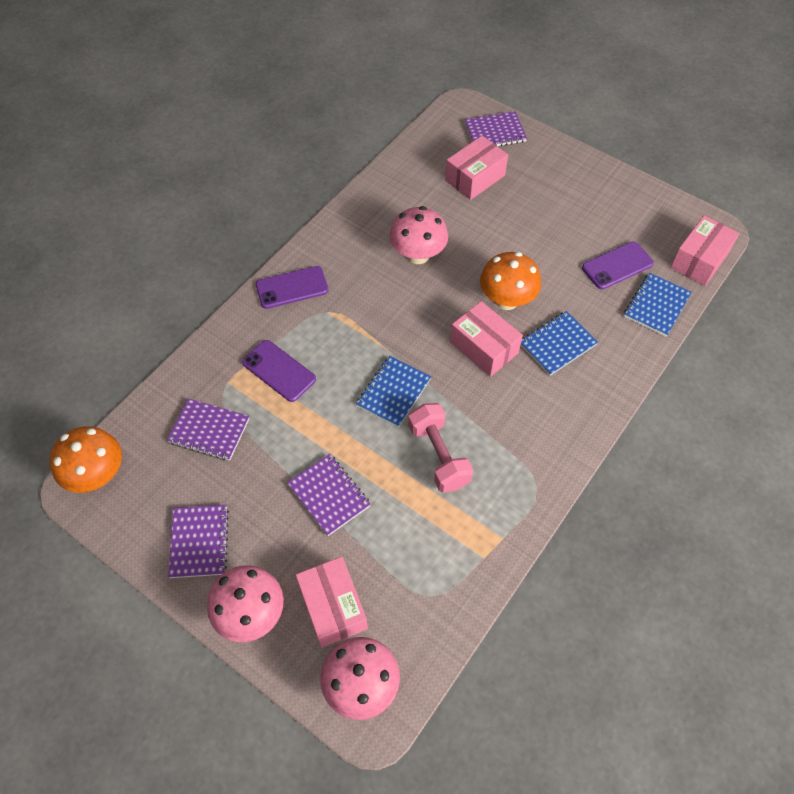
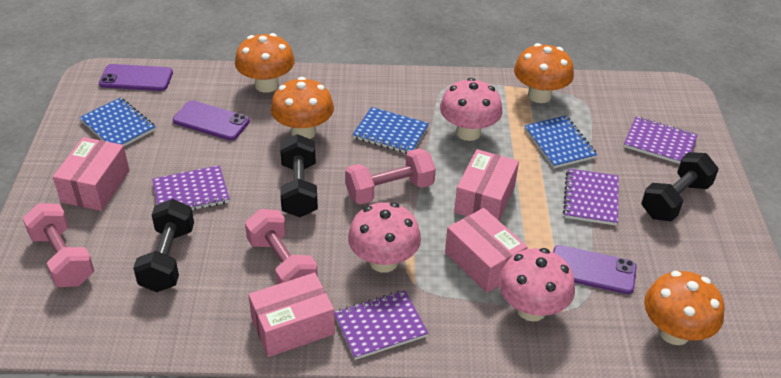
black dumbbell: 0 -> 3
orange mushroom: 2 -> 4
pink dumbbell: 1 -> 3

